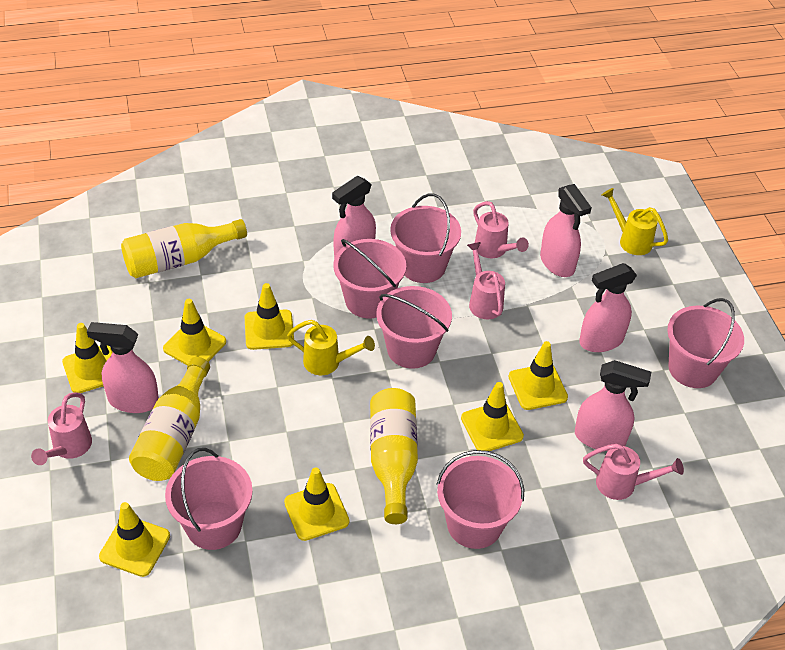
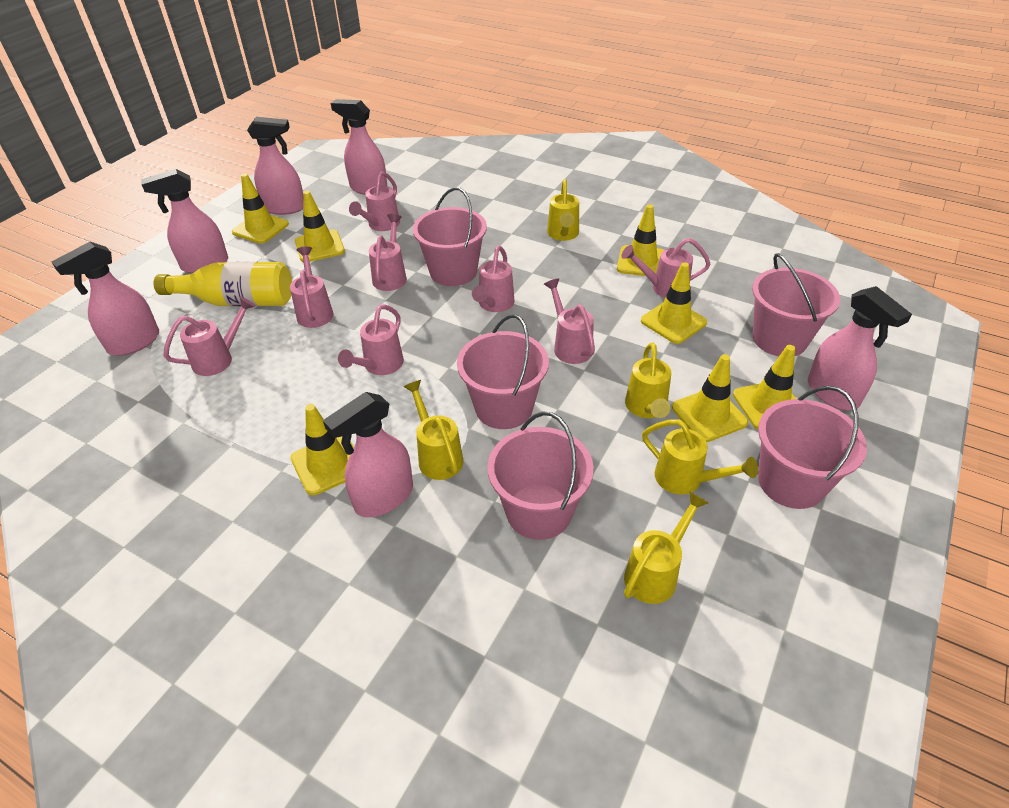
pink bucket: 6 -> 5
pink spray bottle: 5 -> 6
pink watering can: 4 -> 8
yellow bottle: 3 -> 1
yellow watering can: 2 -> 5

